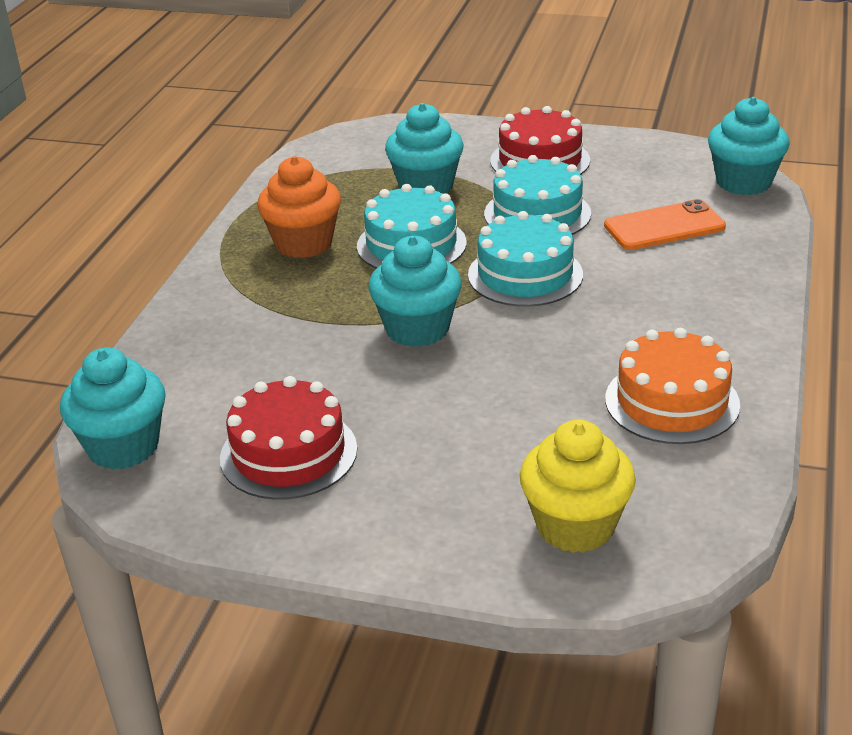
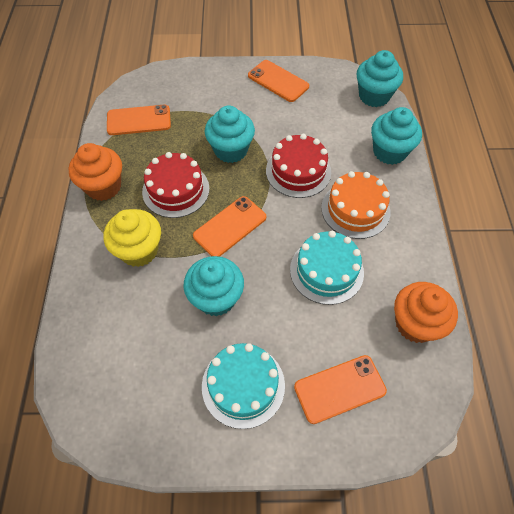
orange cupcake: 1 -> 2
orange phone: 1 -> 4
turquoise cake: 3 -> 2

